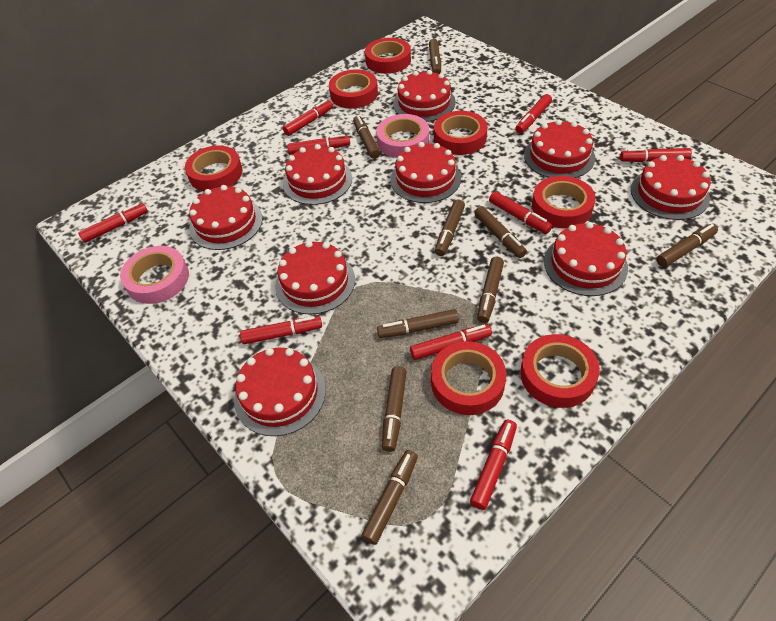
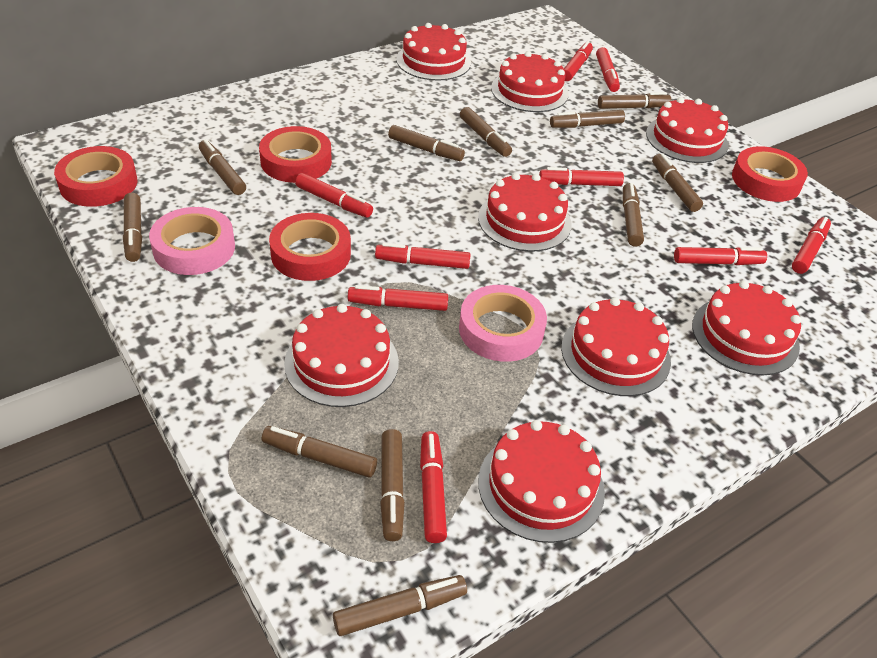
brown marker: 9 -> 11
red cake: 9 -> 8
red tape: 7 -> 4

